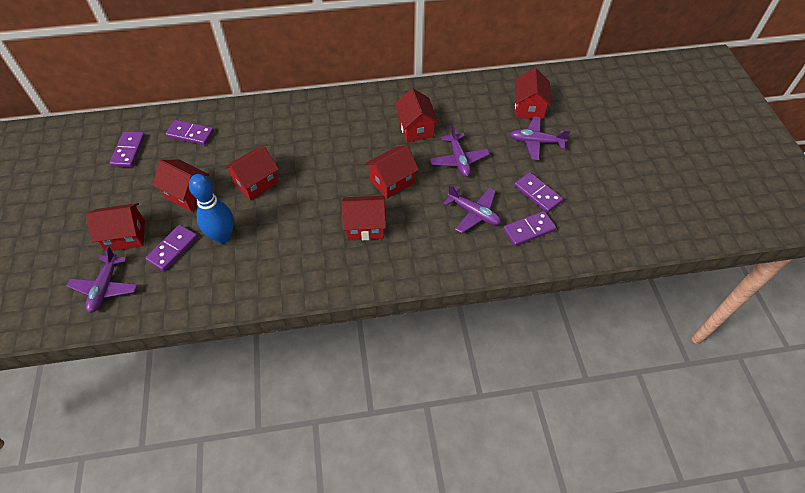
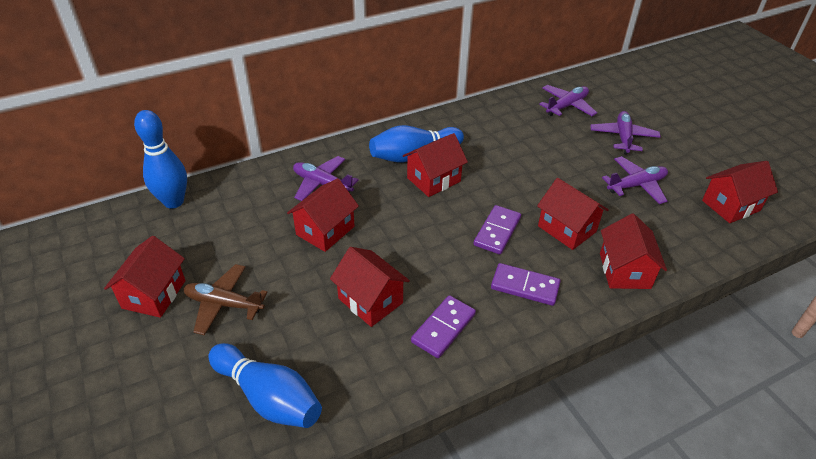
blue bowling pin: 1 -> 3
brown plane: 0 -> 1
purple domino: 5 -> 3

